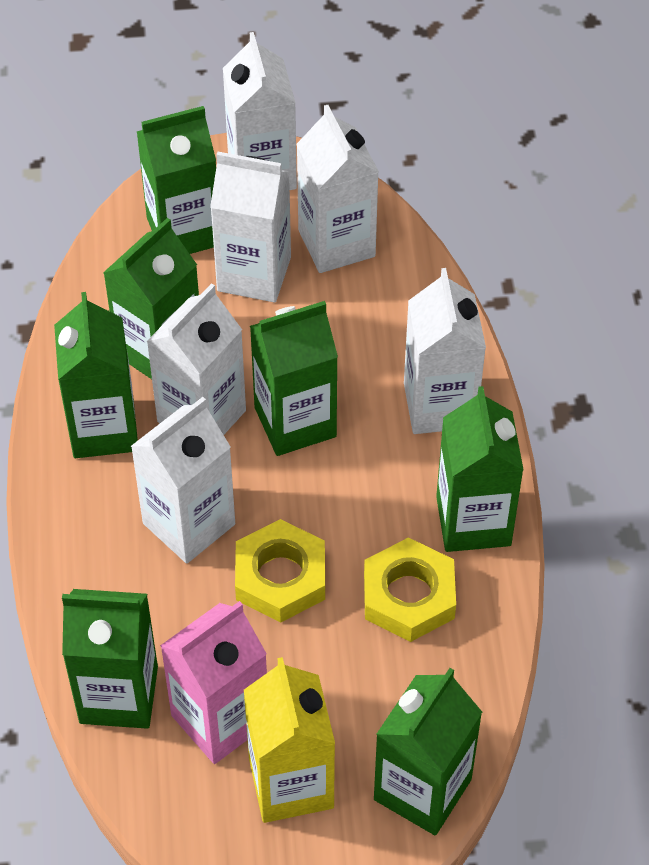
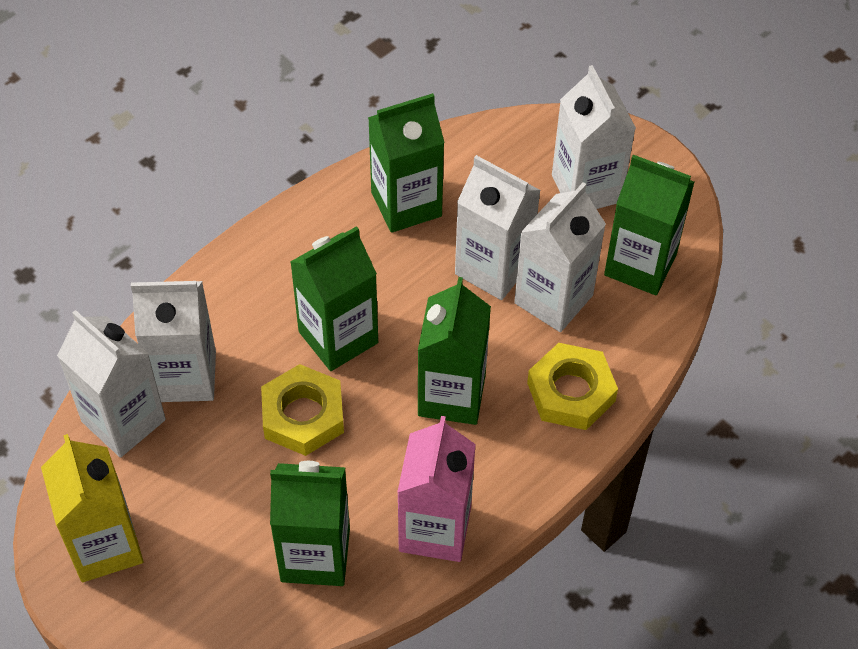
green carton: 7 -> 5
white carton: 6 -> 5

